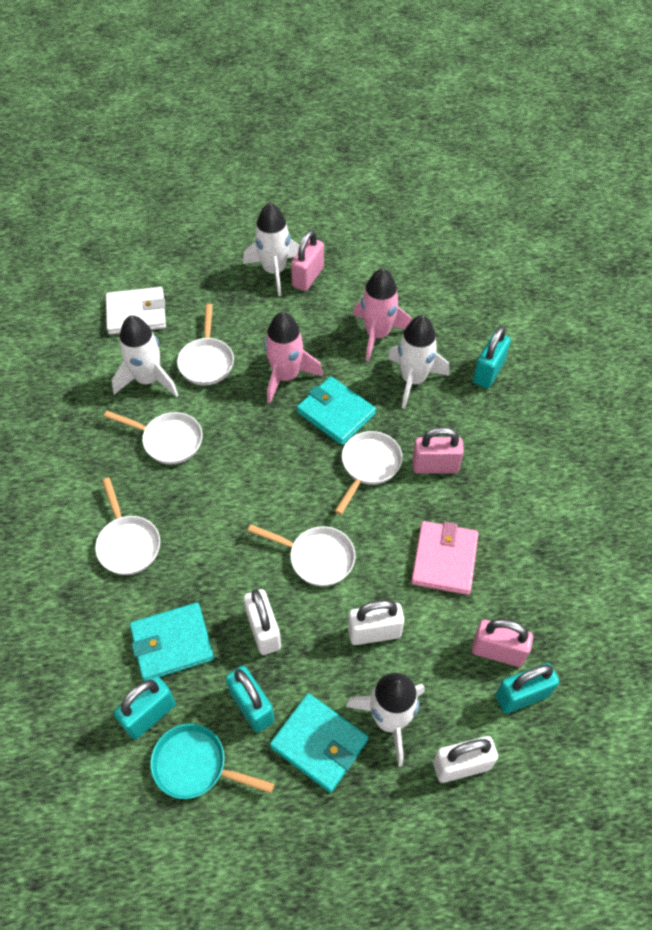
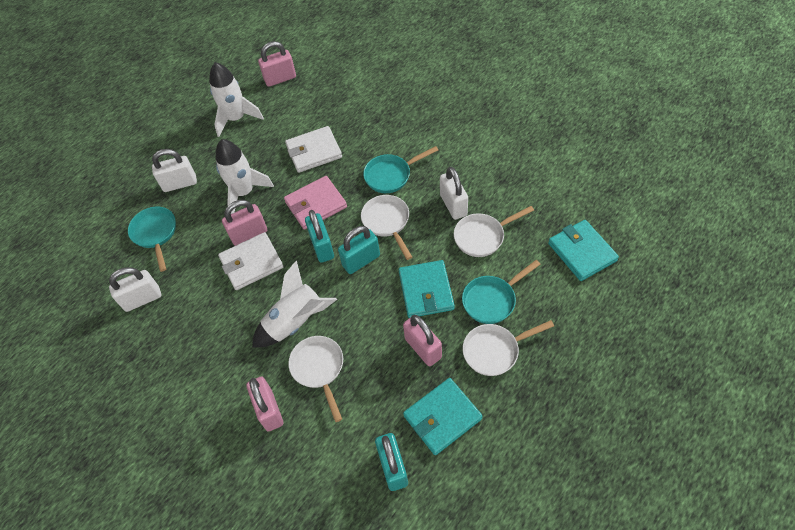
pink padlock: 3 -> 4
pink rocket: 2 -> 0
turquoise padlock: 4 -> 3
turquoise pan: 1 -> 3
white pan: 5 -> 4
white rocket: 4 -> 3
white wallet: 1 -> 2

